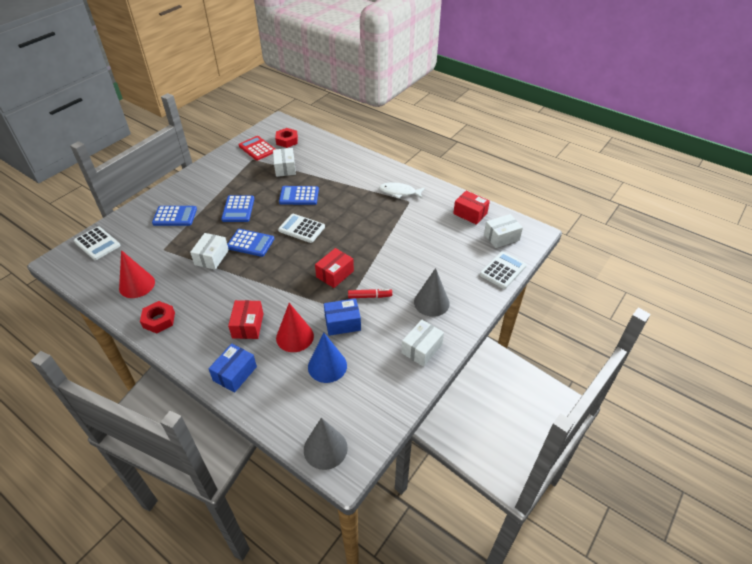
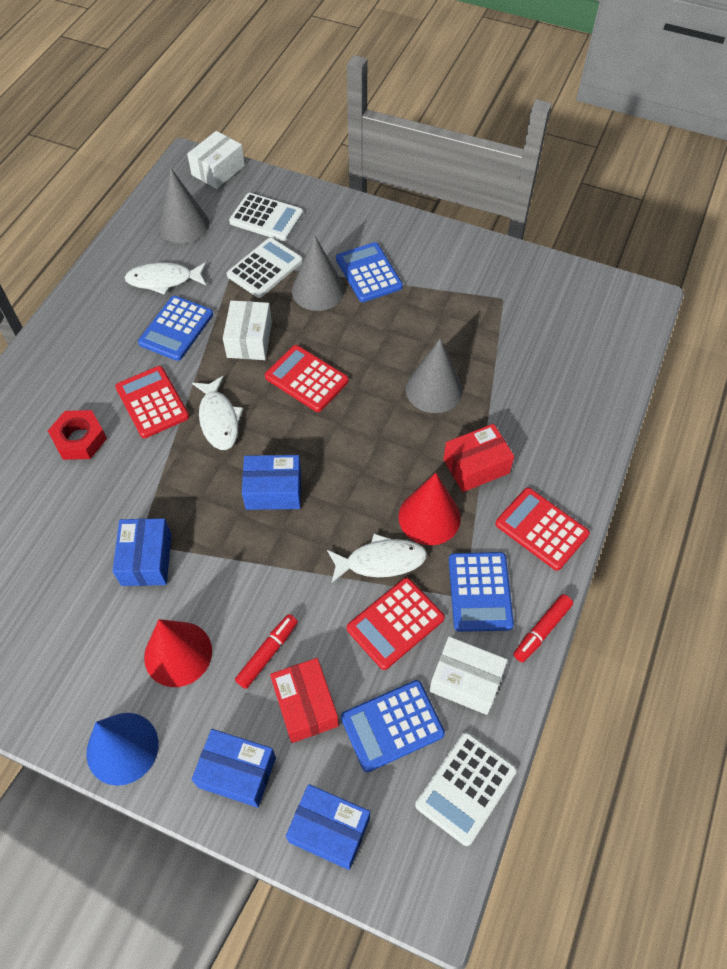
blue box: 2 -> 4
grey cone: 2 -> 3
red box: 3 -> 2
red calculator: 1 -> 4
red marker: 1 -> 2
red nut: 2 -> 1
white box: 4 -> 3
white fish: 1 -> 3

